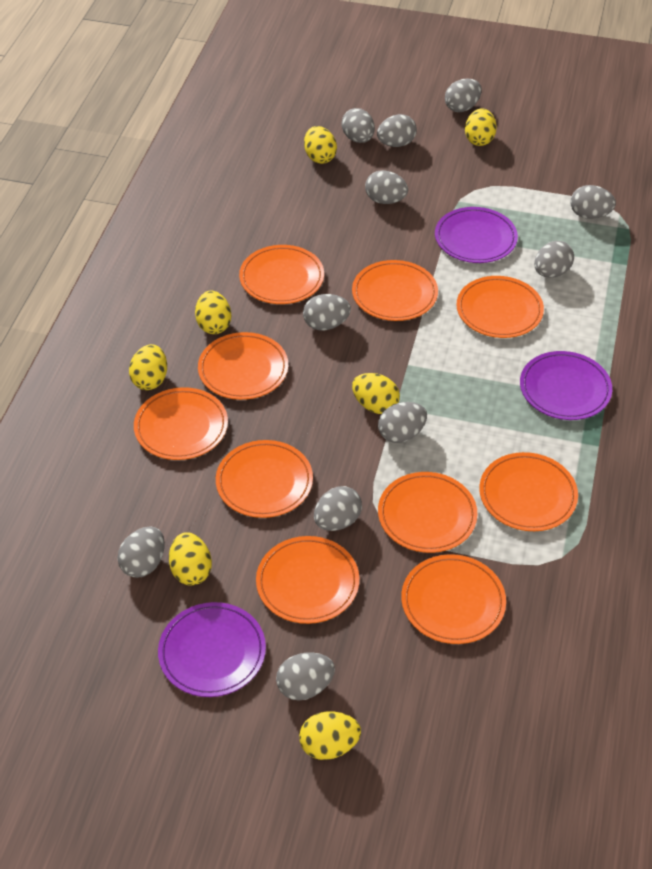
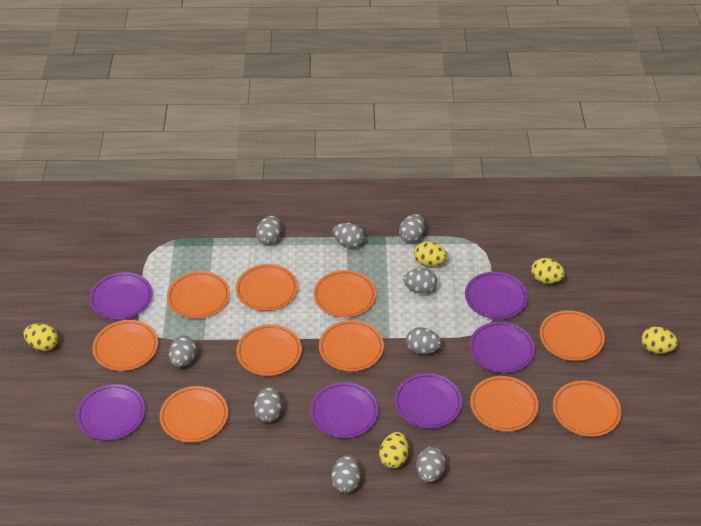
grey egg: 11 -> 9
purple plate: 3 -> 6
yellow egg: 7 -> 5

